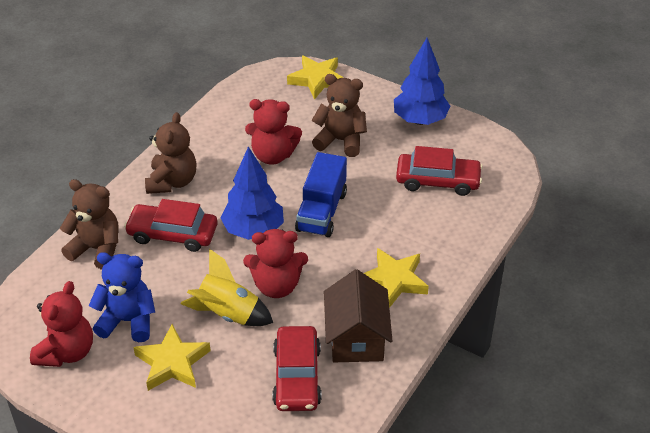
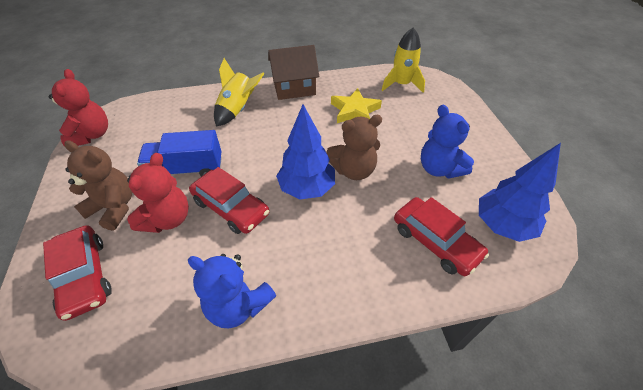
blue teddy bear: 1 -> 2
brown teddy bear: 3 -> 2
red teddy bear: 3 -> 2
yellow rocket: 1 -> 2
yellow star: 3 -> 1

